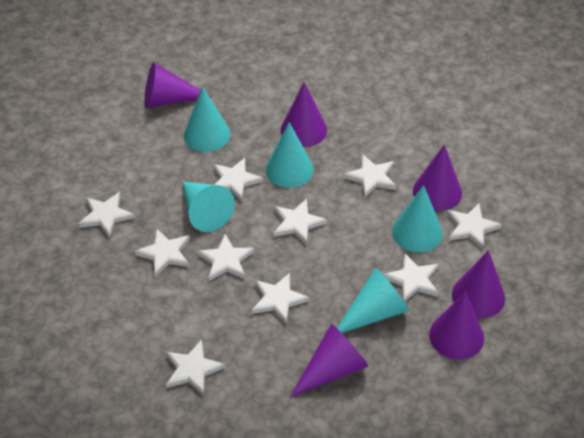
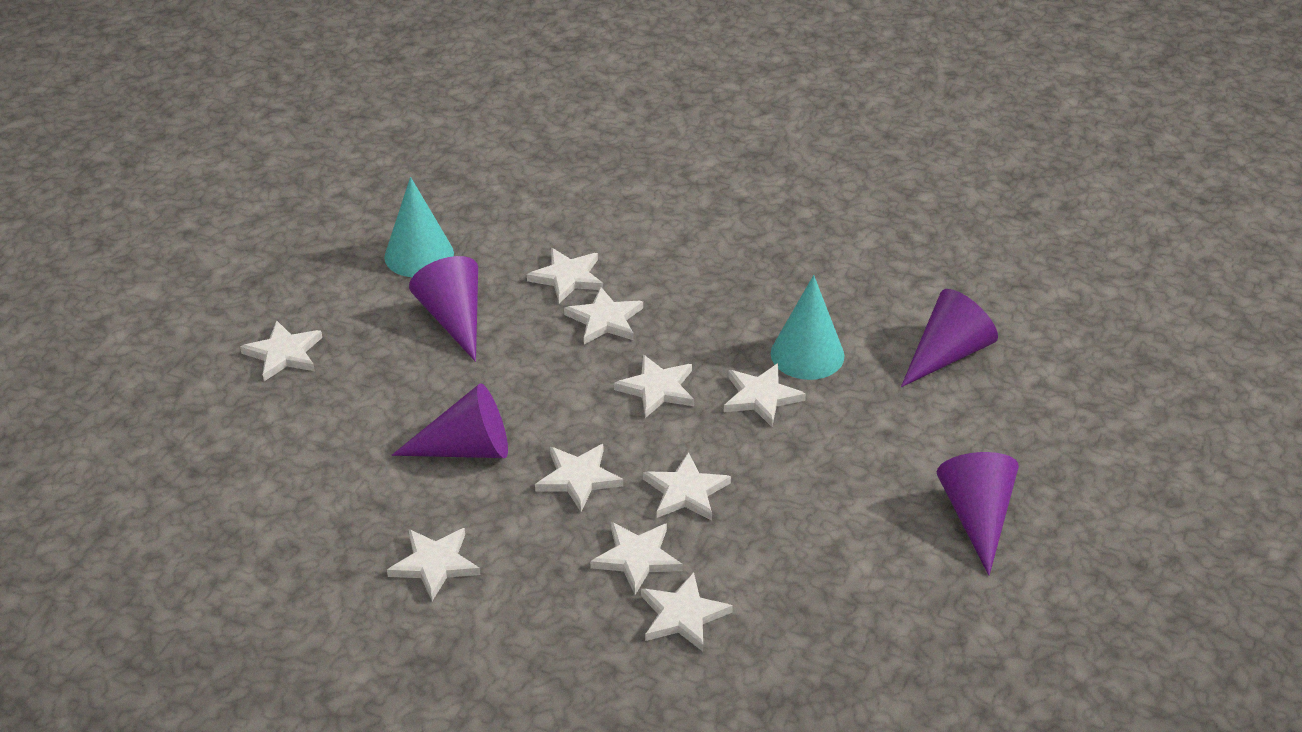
purple cone: 6 -> 4
turquoise cone: 5 -> 2

